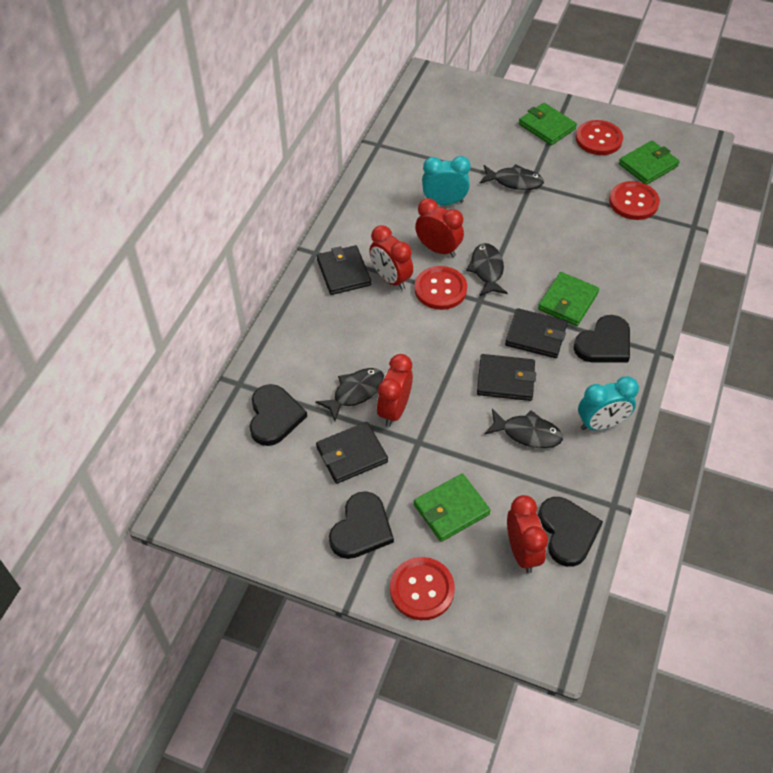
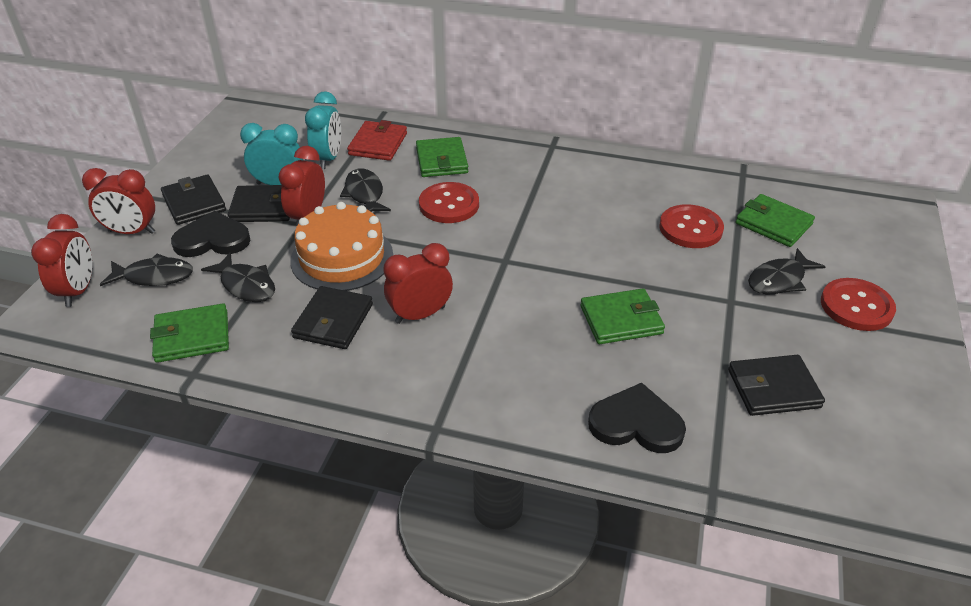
black heart: 4 -> 2
orange cake: 0 -> 1
red button: 4 -> 3
red wallet: 0 -> 1

